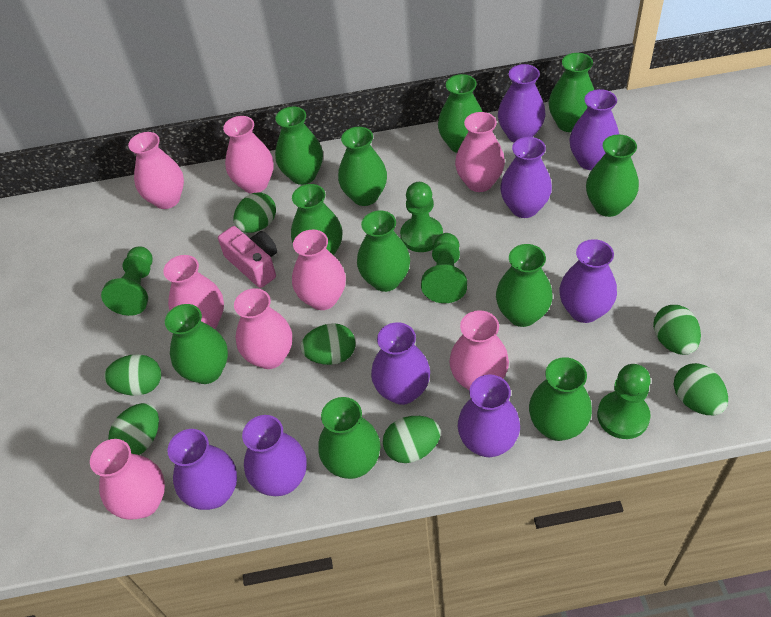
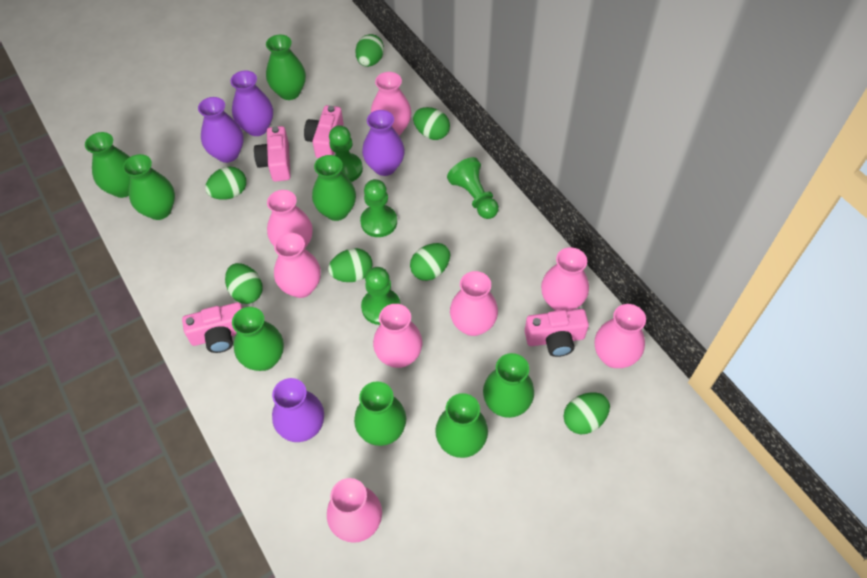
green vase: 11 -> 8
pink camera: 1 -> 4
purple vase: 8 -> 4

